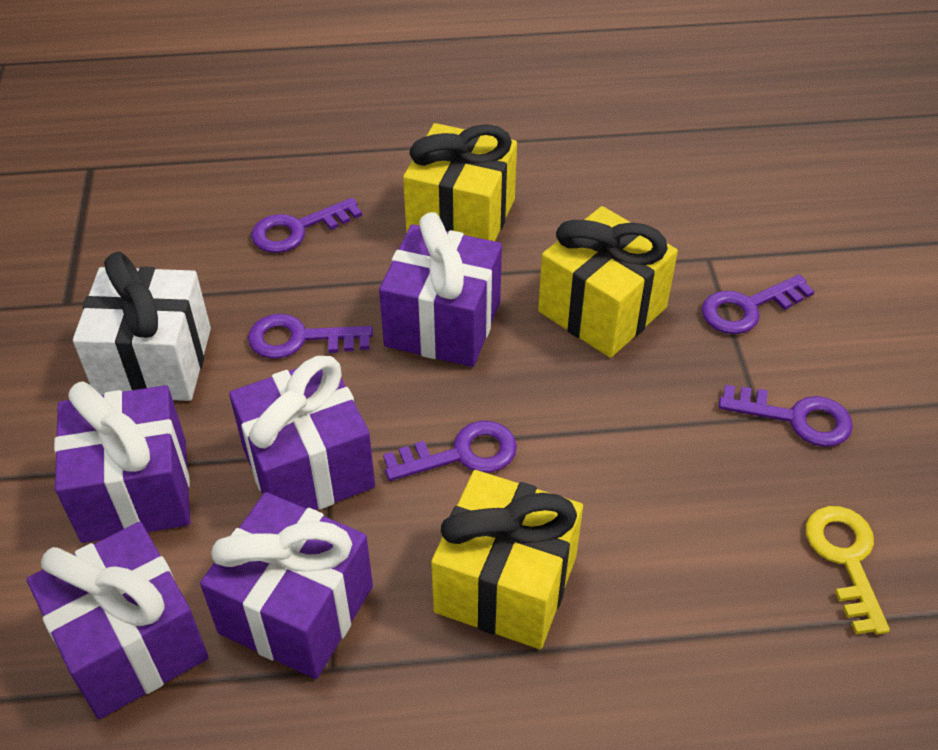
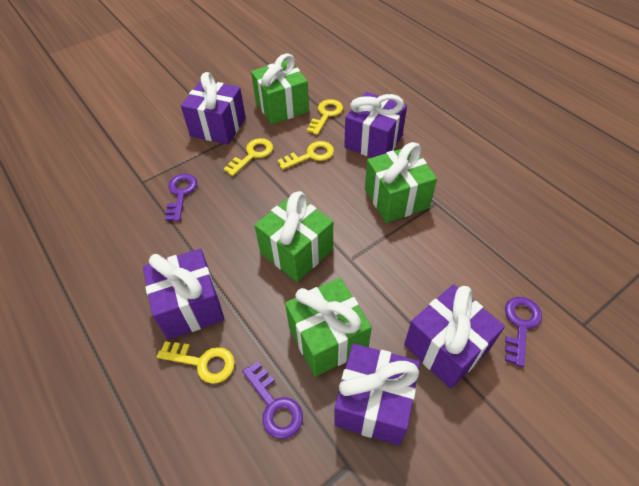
green gift: 0 -> 4
purple key: 5 -> 3
white gift: 1 -> 0
yellow gift: 3 -> 0
yellow key: 1 -> 4

